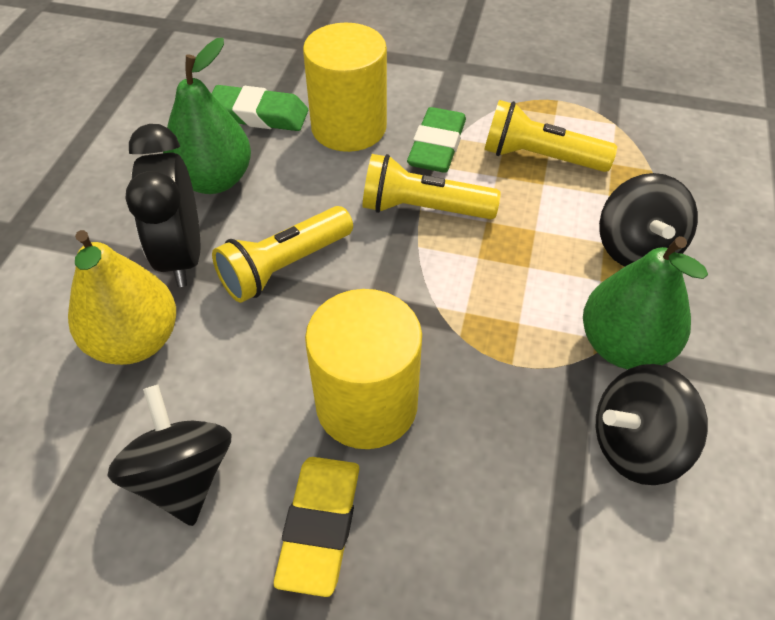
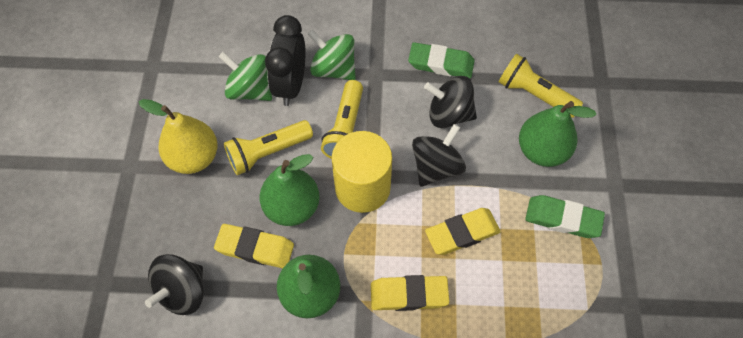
green pear: 2 -> 3
green spinning top: 0 -> 2
yellow cylinder: 2 -> 1
yellow eraser: 1 -> 3

